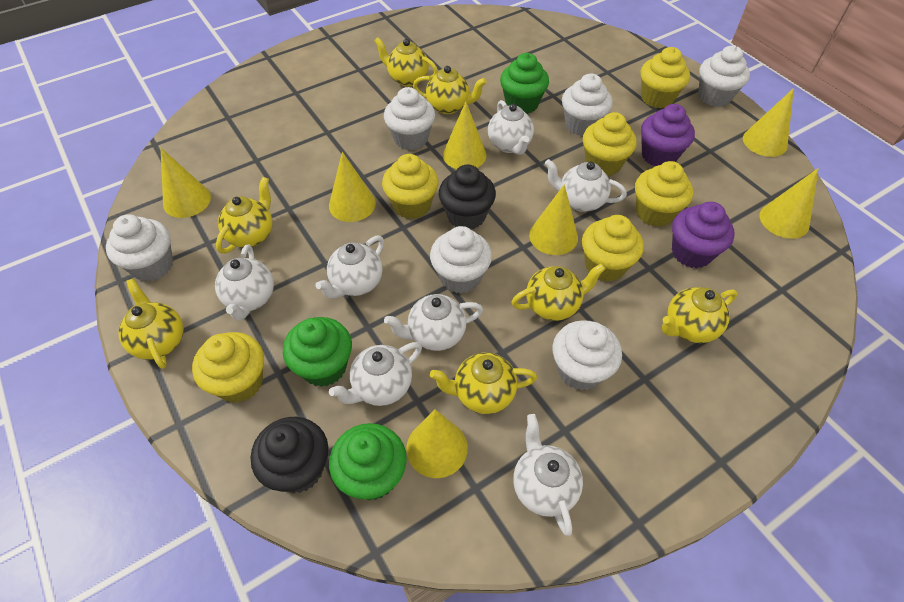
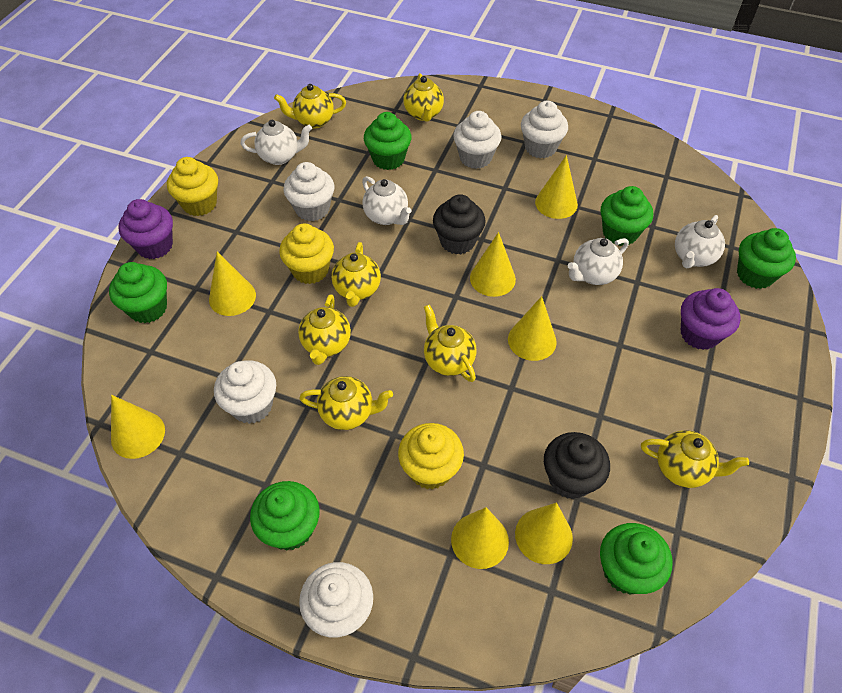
green cupcake: 3 -> 6
white cupcake: 6 -> 5
white teapot: 7 -> 4
yellow cupcake: 6 -> 3

